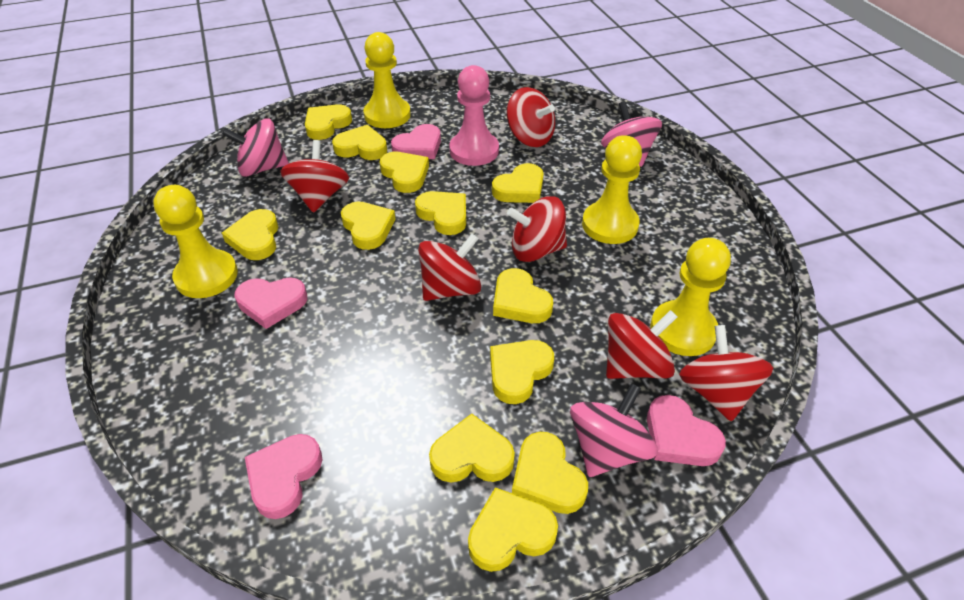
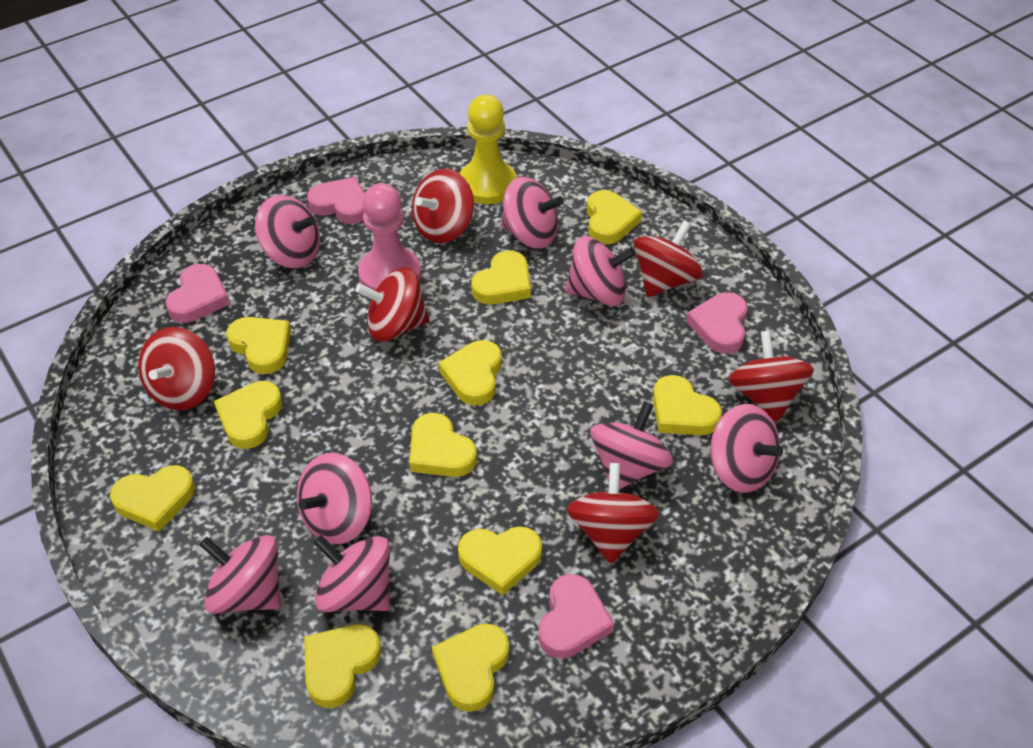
pink spinning top: 3 -> 8
yellow heart: 12 -> 11
yellow pawn: 4 -> 1

